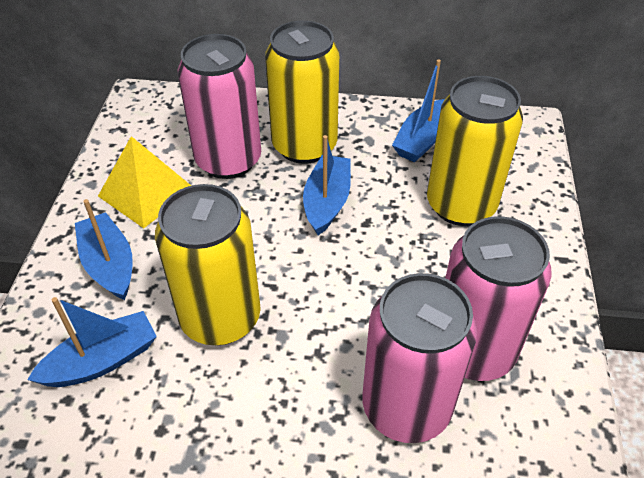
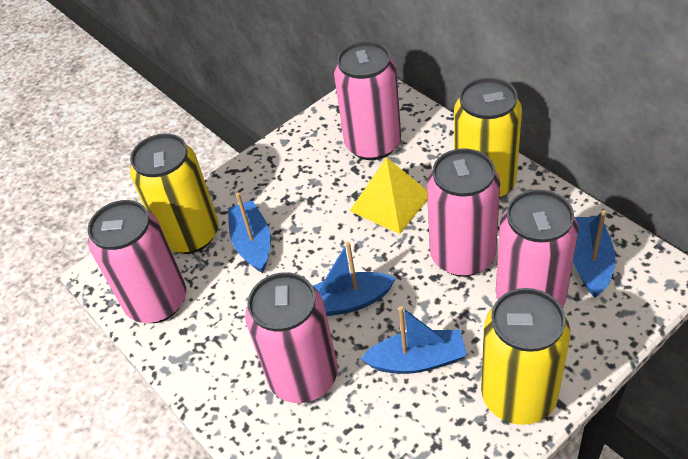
pink can: 3 -> 5

